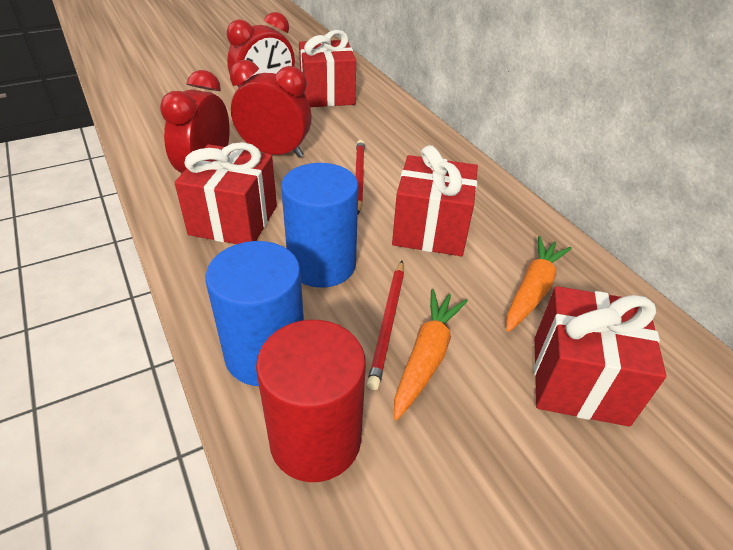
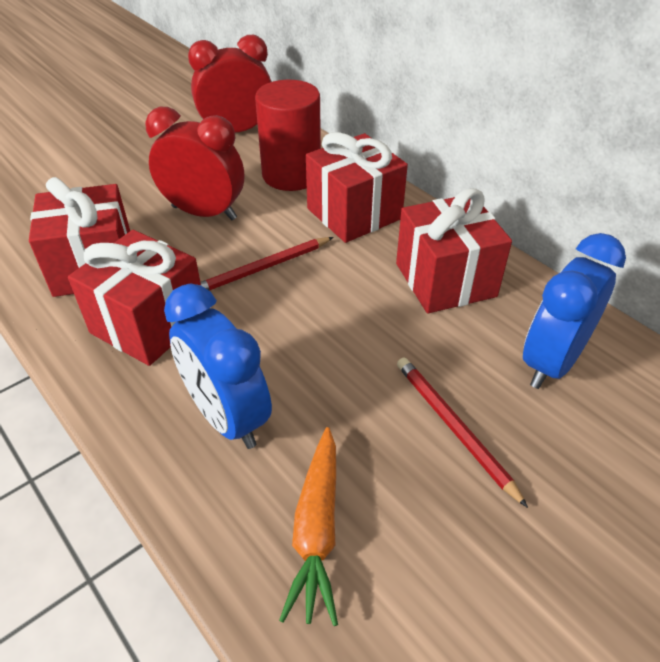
blue clock: 0 -> 2
blue cylinder: 2 -> 0
orange carrot: 2 -> 1
red clock: 3 -> 2

